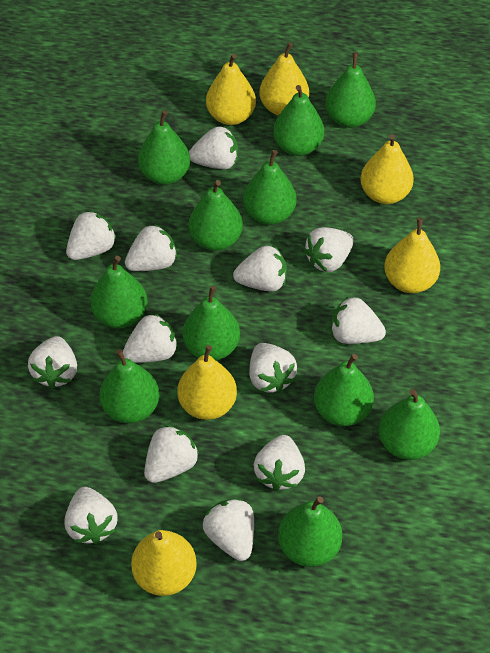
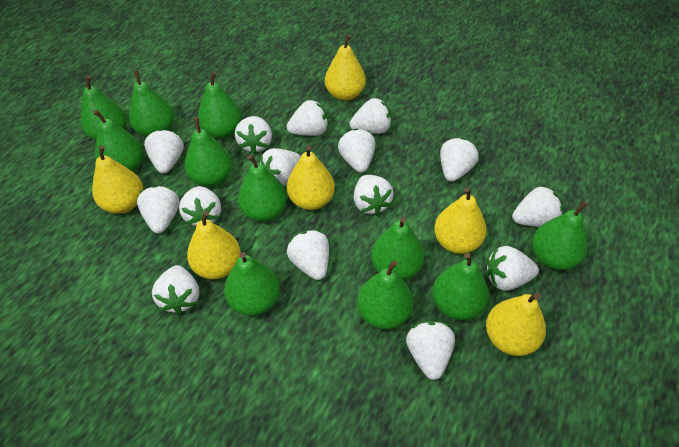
white strawberry: 13 -> 15

